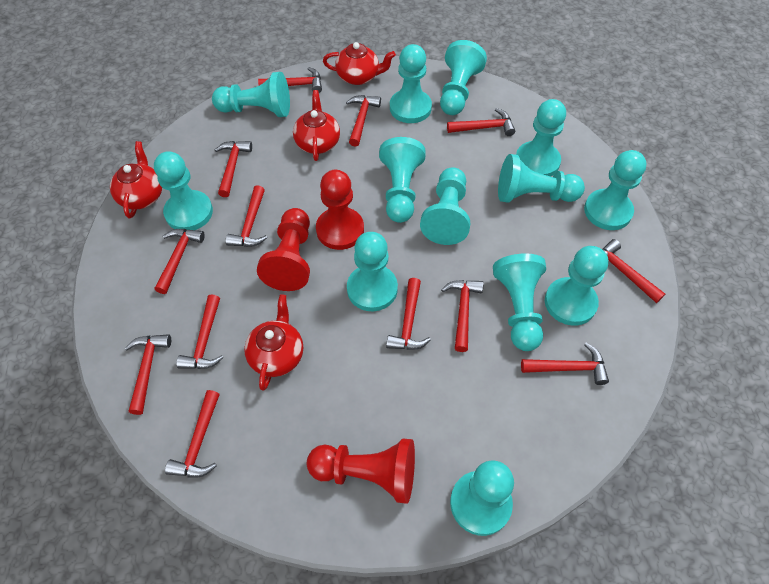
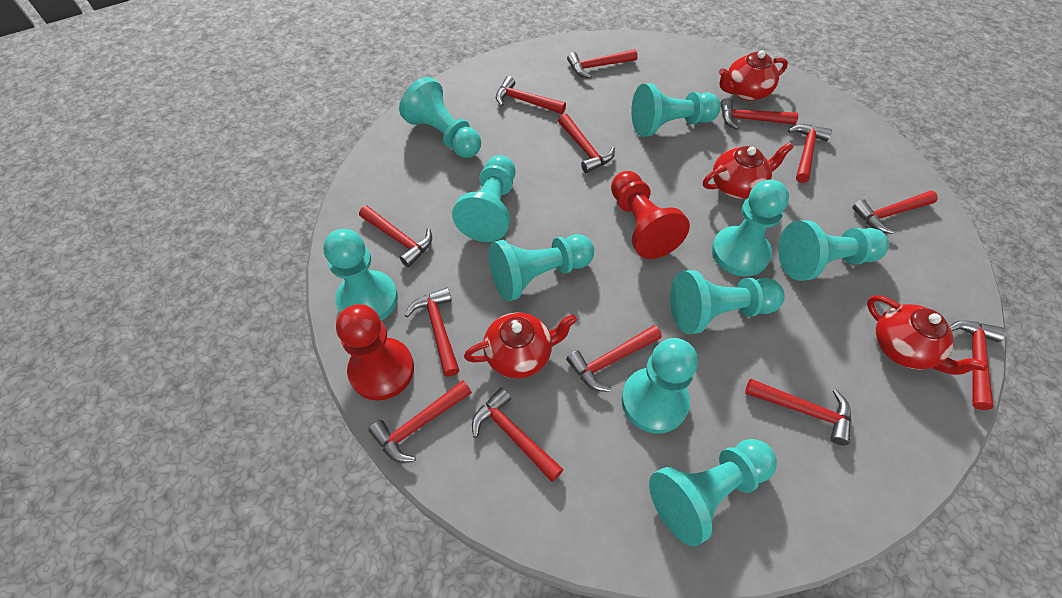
red pawn: 3 -> 2
turquoise pawn: 13 -> 10

